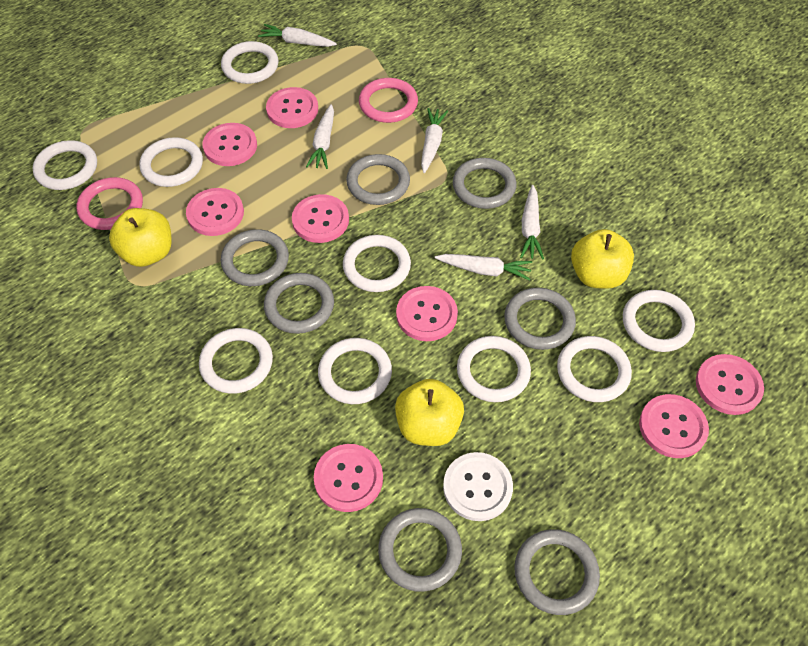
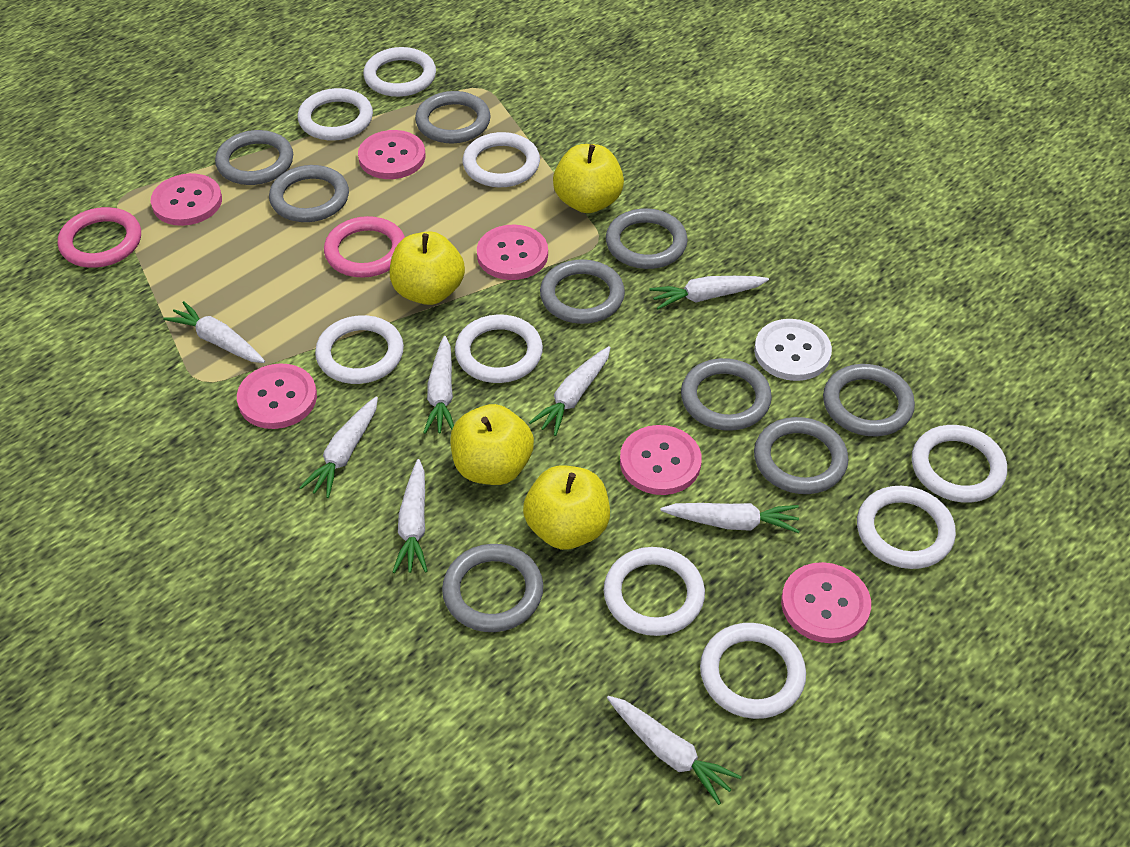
grey ring: 7 -> 9
pink button: 8 -> 6
white carrot: 5 -> 8
yellow apple: 3 -> 4

